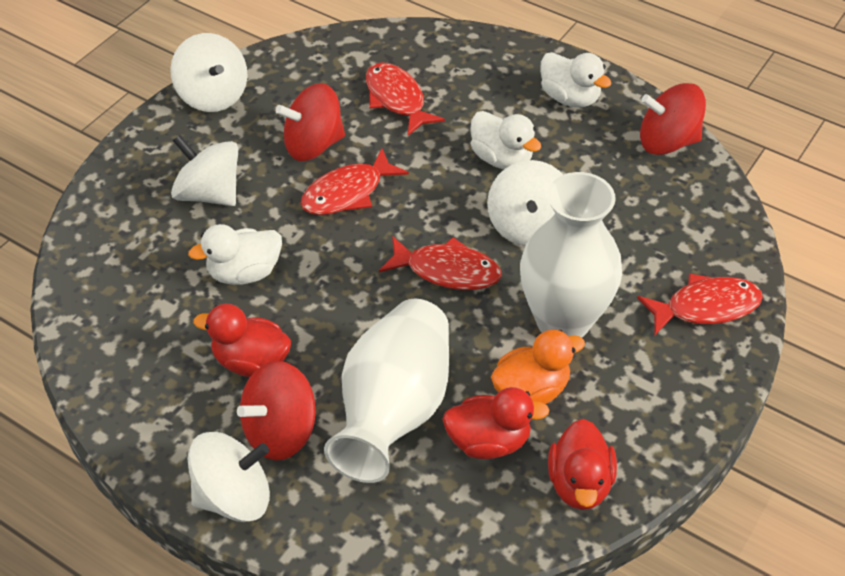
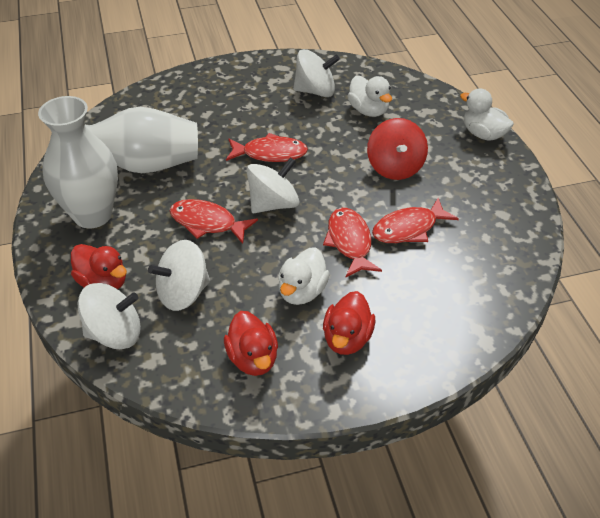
orange duck: 1 -> 0
red spinning top: 3 -> 1

